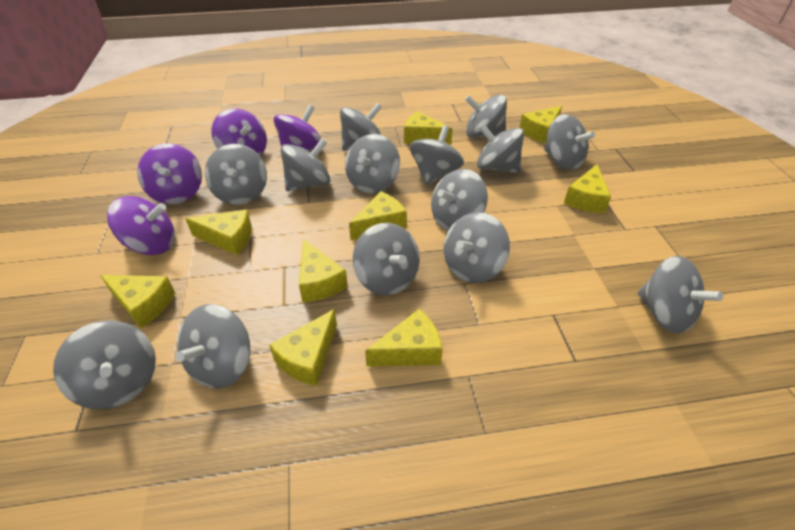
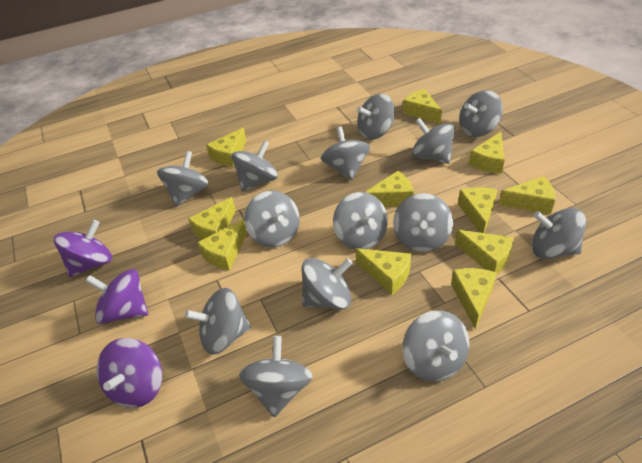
purple spinning top: 4 -> 3
yellow cheese: 9 -> 11

